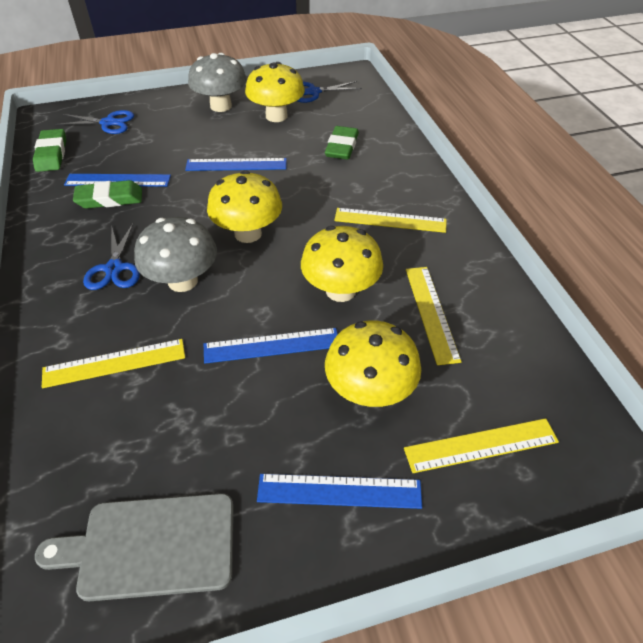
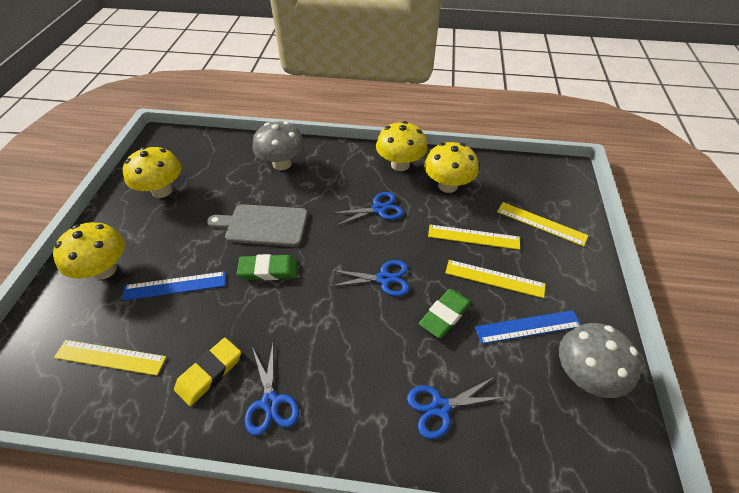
blue ruler: 4 -> 2
blue scissors: 3 -> 4
green eraser: 3 -> 2
yellow eraser: 0 -> 1

